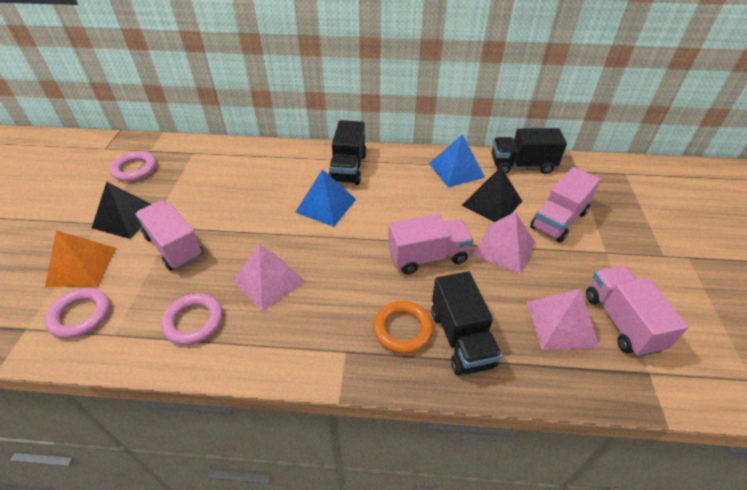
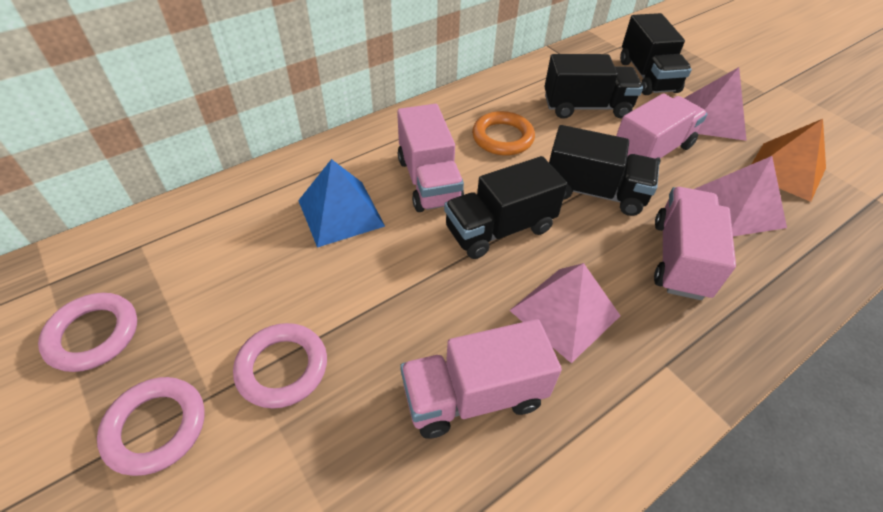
black pyramid: 2 -> 0
black truck: 3 -> 4
blue pyramid: 2 -> 1

